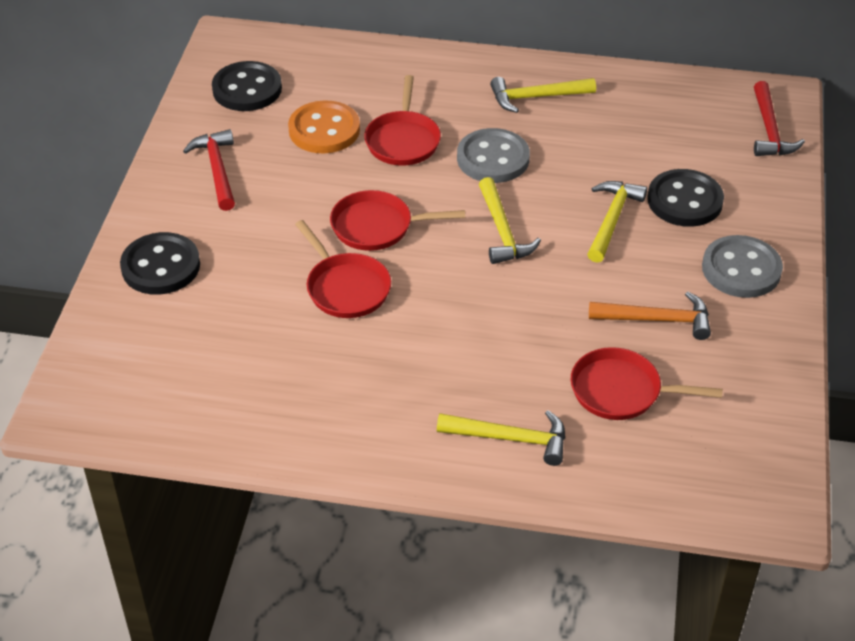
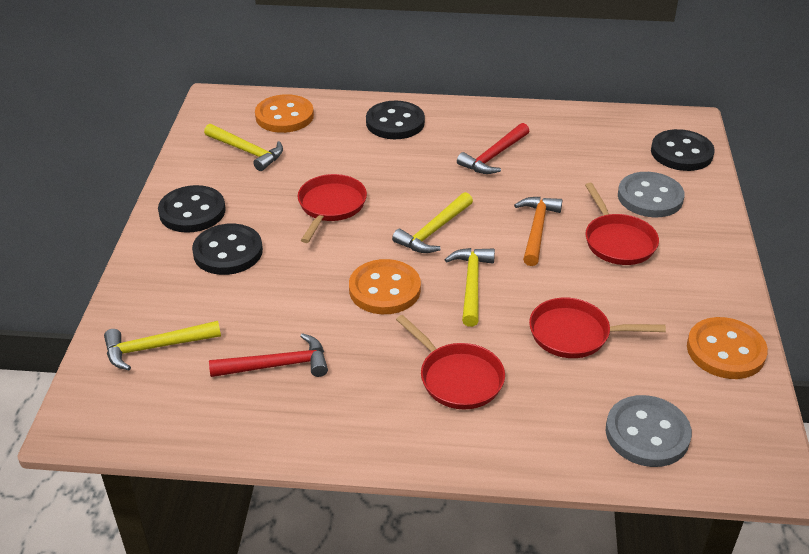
black button: 3 -> 4
orange button: 1 -> 3

